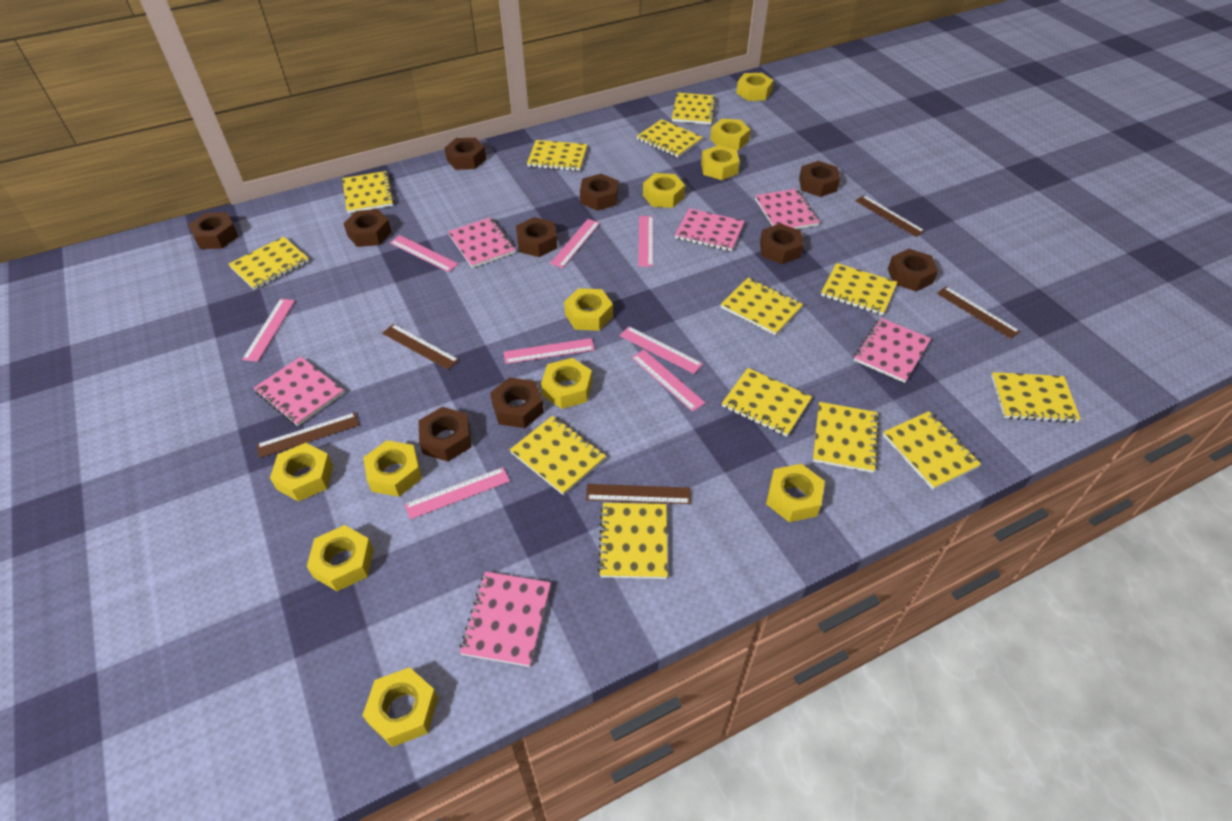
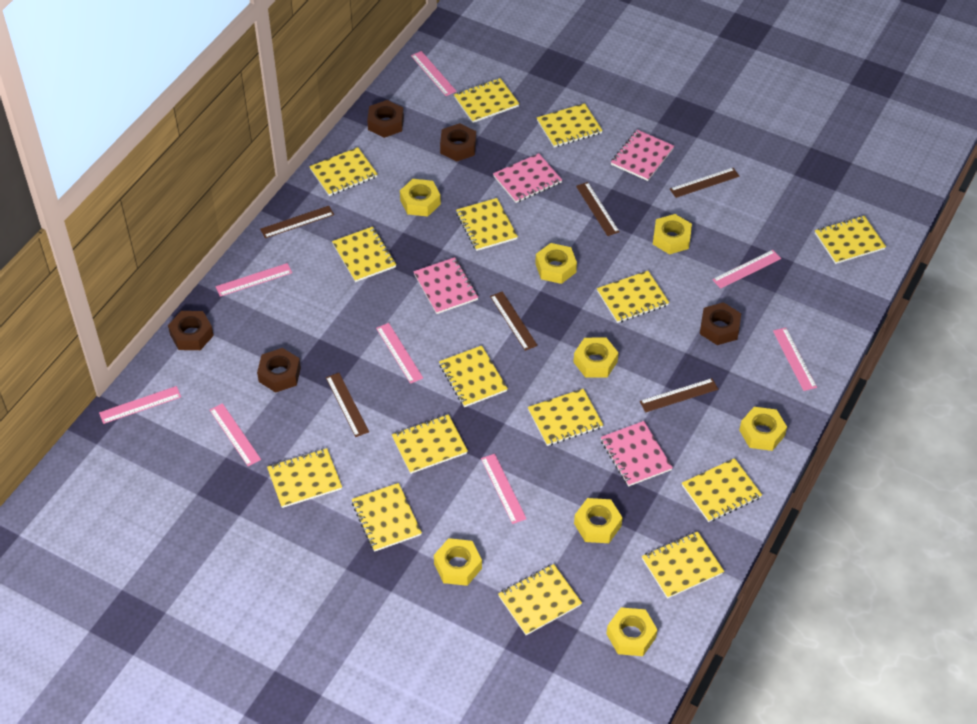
brown nut: 10 -> 5
brown ruler: 5 -> 6
pink notebook: 6 -> 4
yellow notebook: 13 -> 15
yellow nut: 11 -> 8

